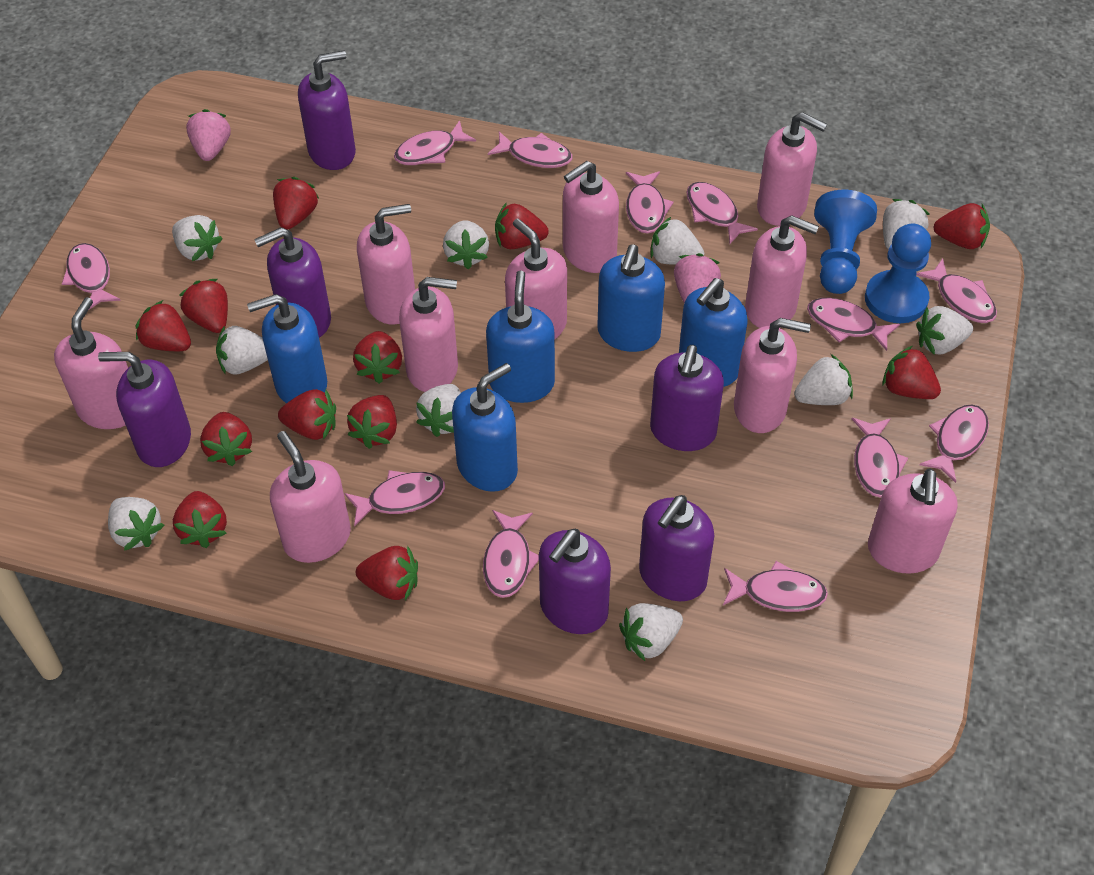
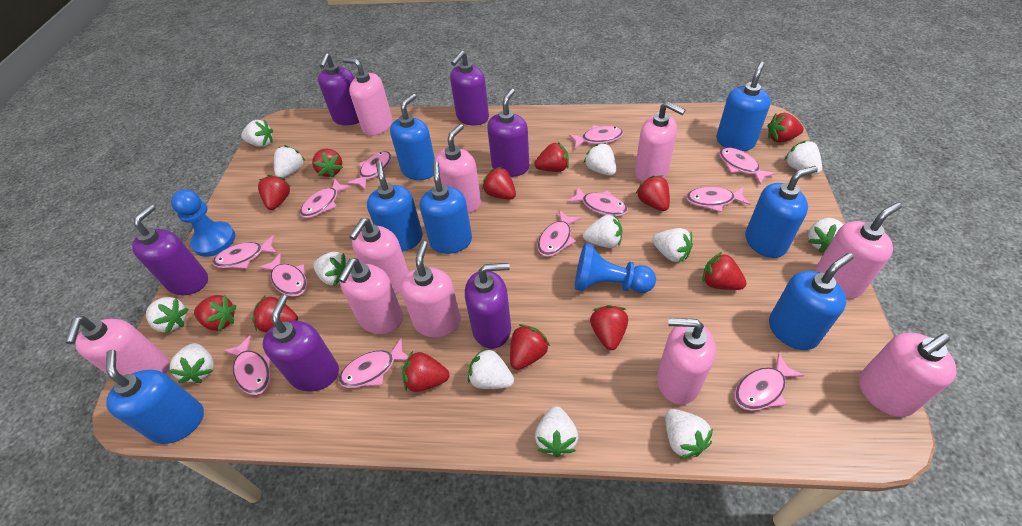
blue soap dispenser: 5 -> 7
pink strawberry: 2 -> 0
white strawberry: 10 -> 13

